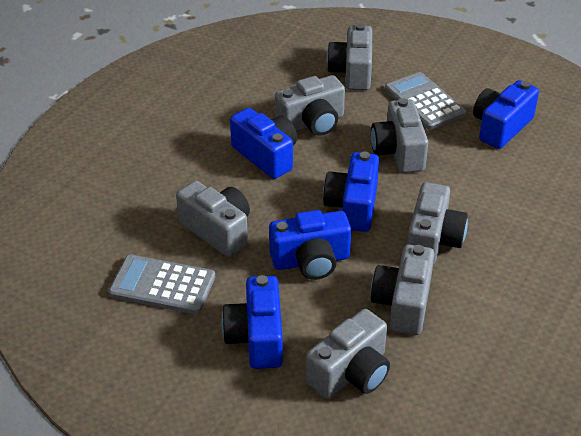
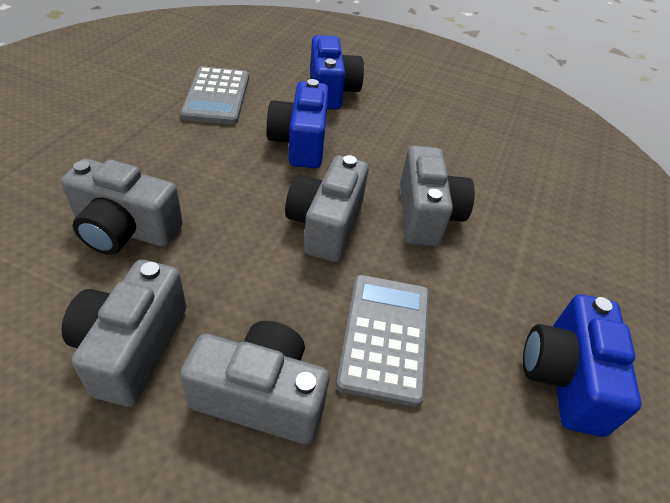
blue camera: 5 -> 3
grey camera: 7 -> 5

